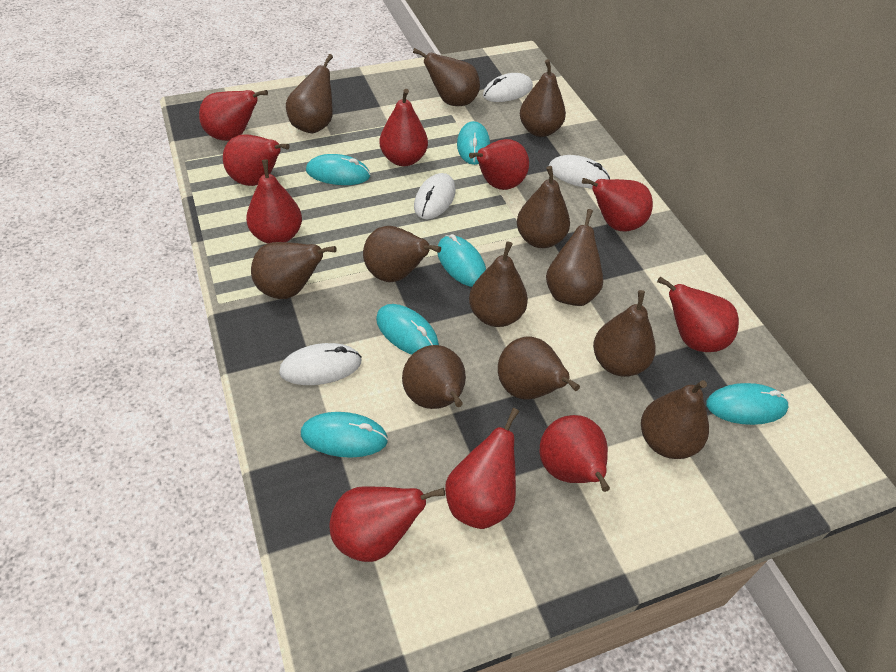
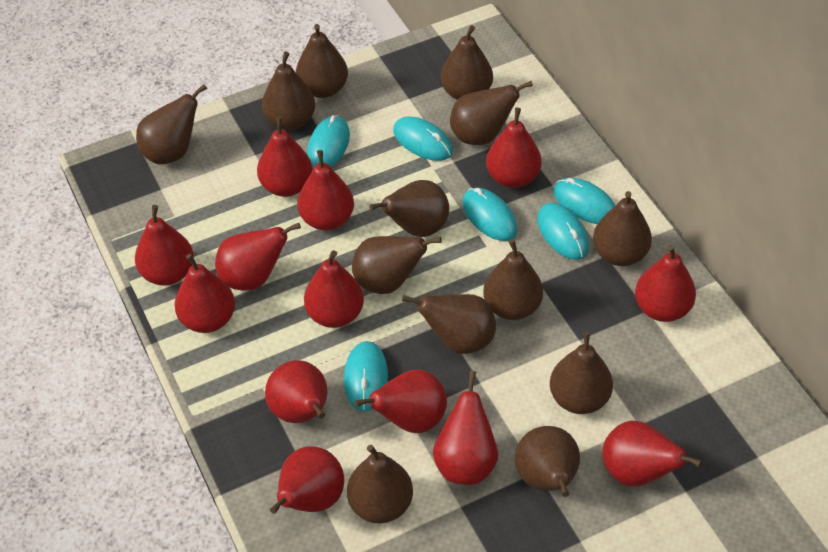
brown pear: 12 -> 13
red pear: 10 -> 13
white mouse: 4 -> 0

